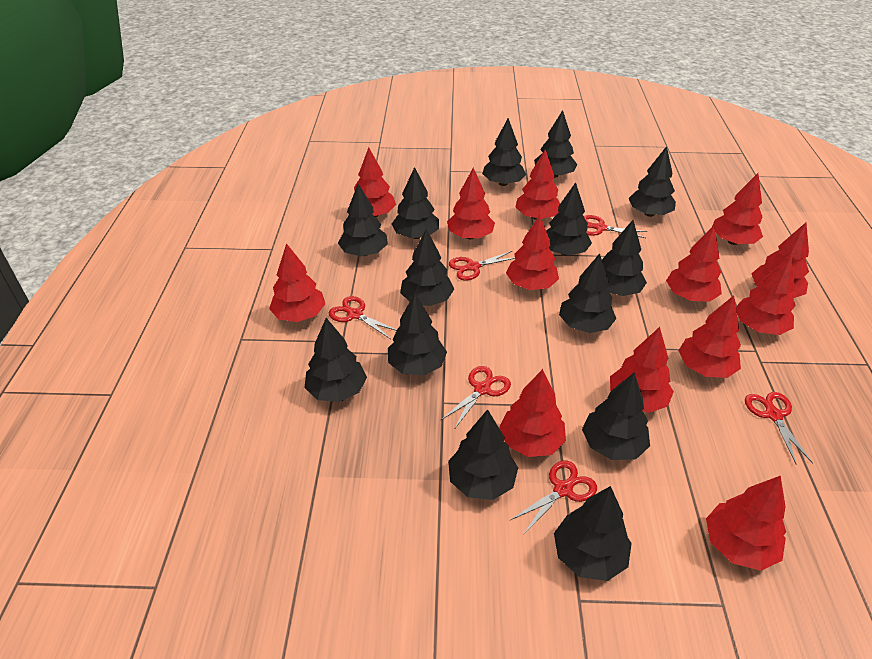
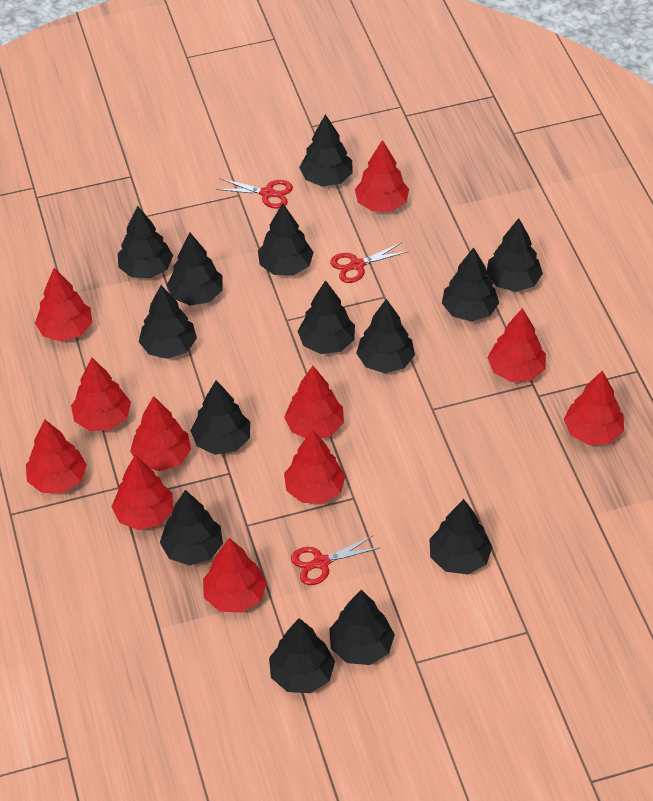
red scissors: 6 -> 3
red tree: 13 -> 11

